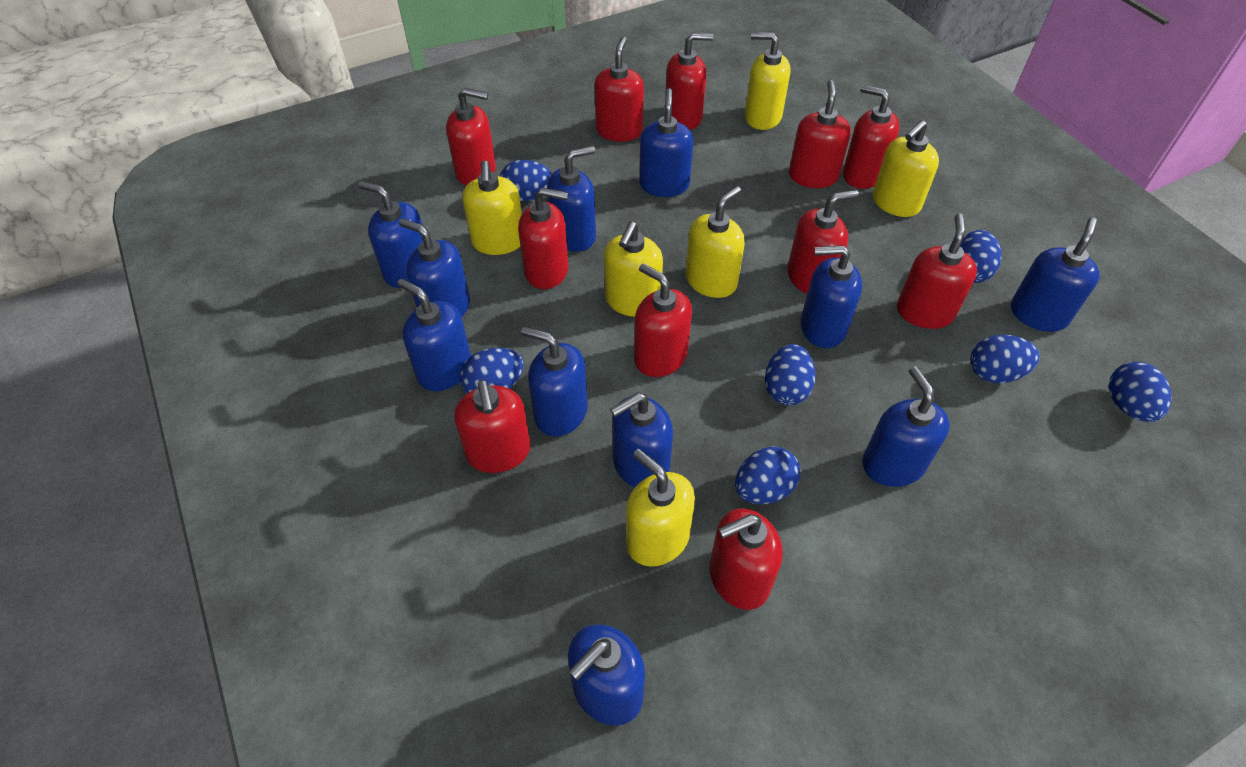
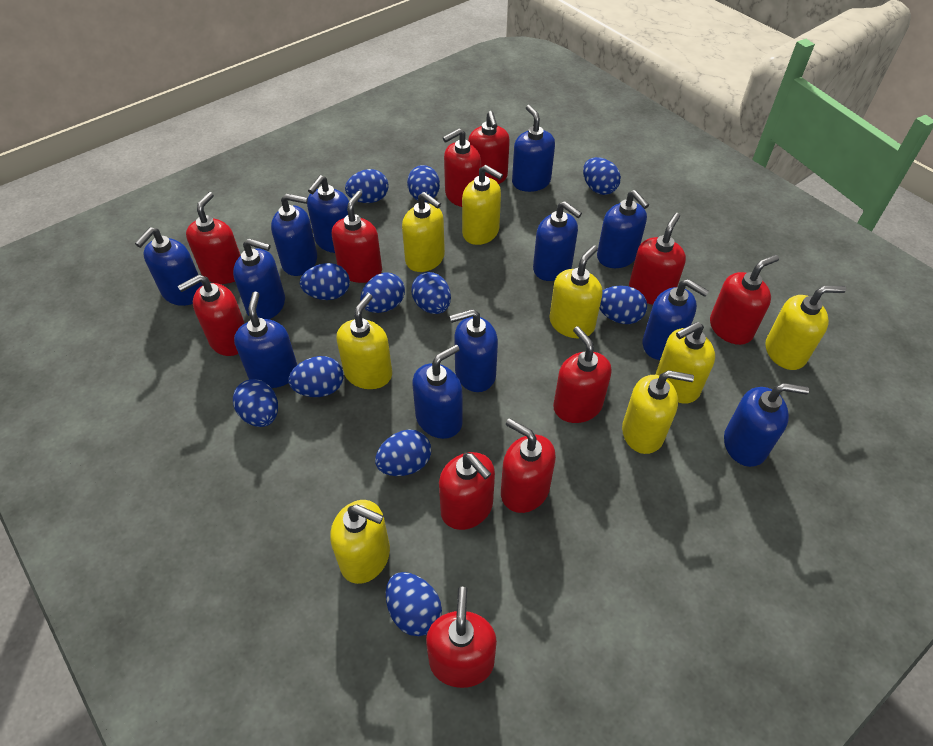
blue egg: 7 -> 11
blue soap dispenser: 11 -> 12
yellow soap dispenser: 6 -> 8

